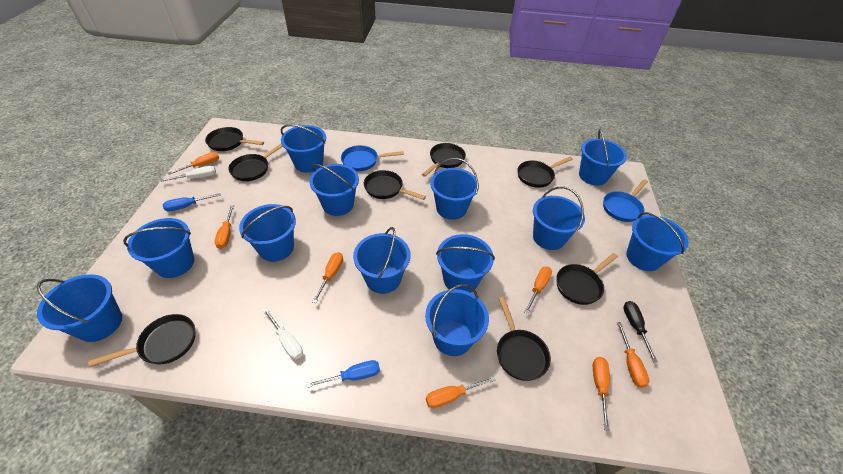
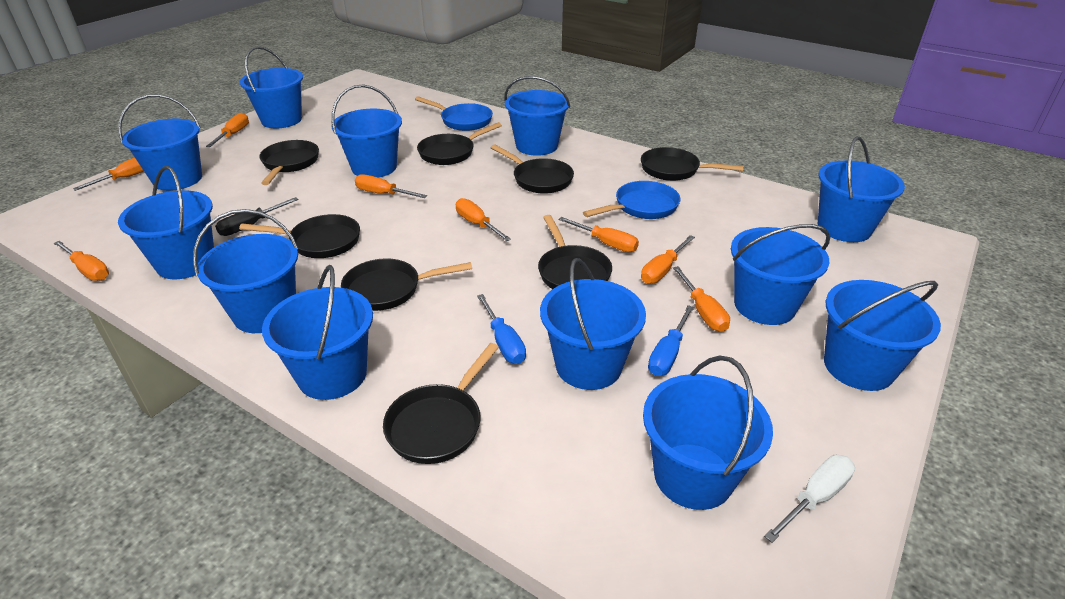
orange screwdriver: 7 -> 8
white screwdriver: 2 -> 1

